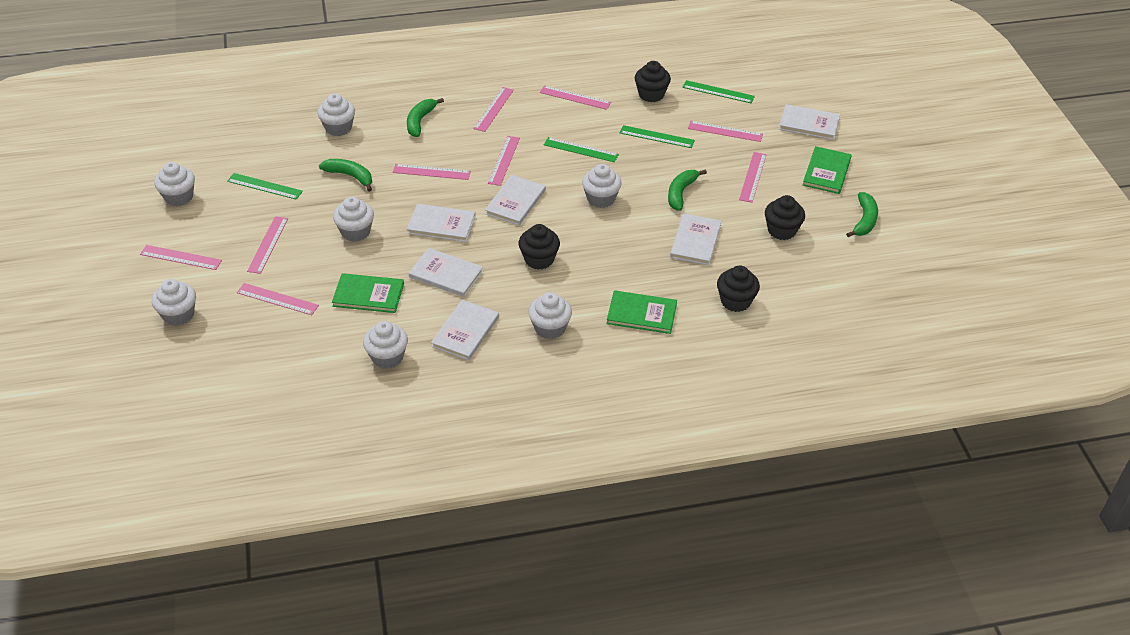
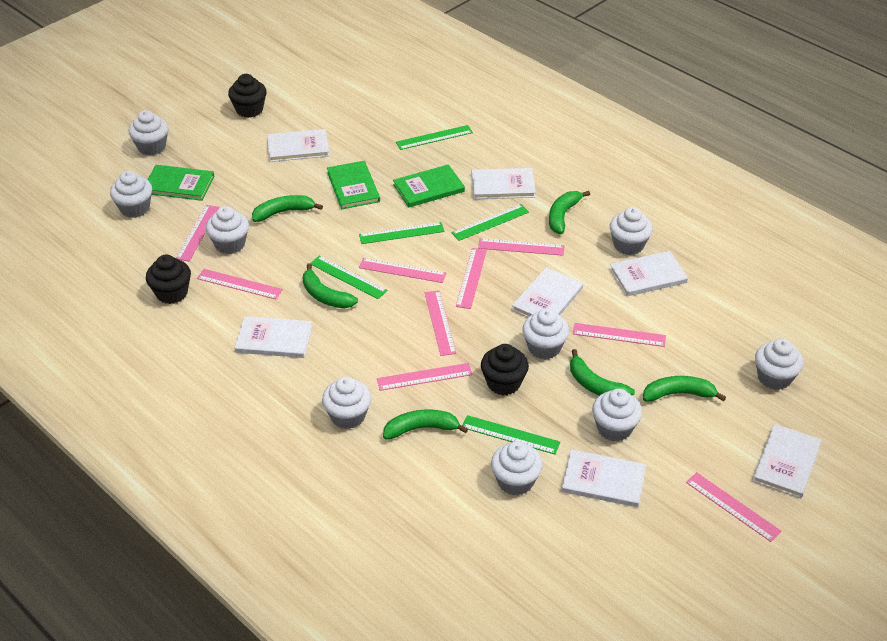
black cupcake: 4 -> 3
green banana: 4 -> 6
green ruler: 4 -> 5
white book: 6 -> 7
white cupcake: 7 -> 9

